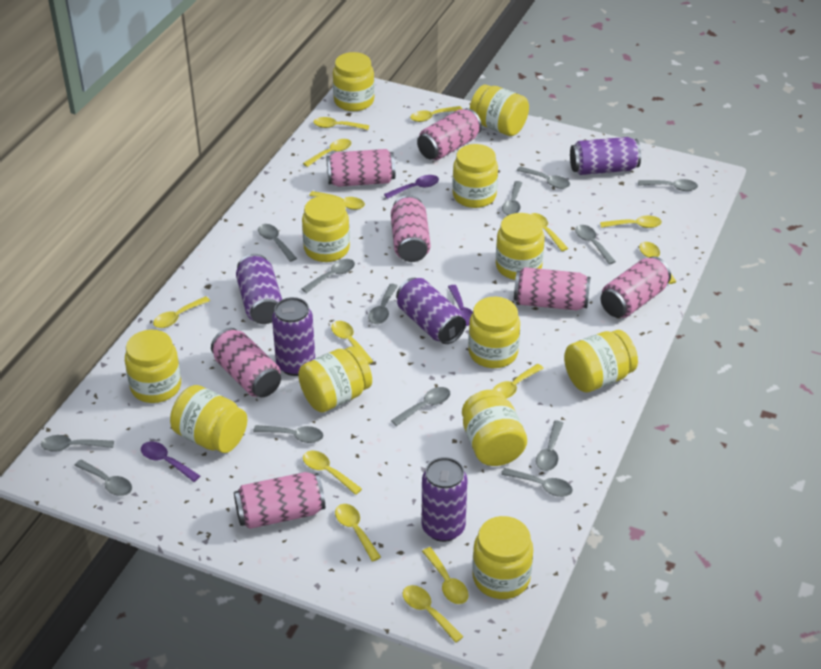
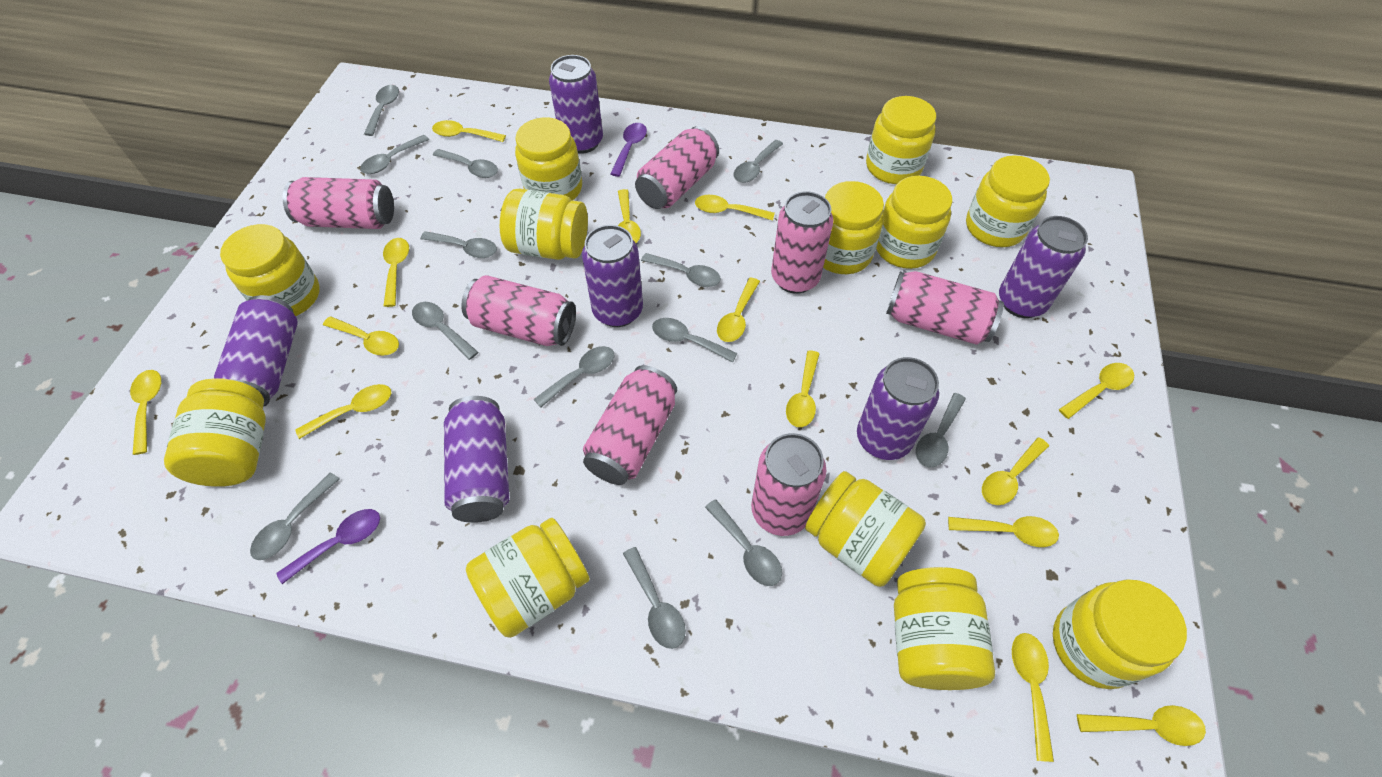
purple can: 5 -> 6
purple spoon: 3 -> 2

